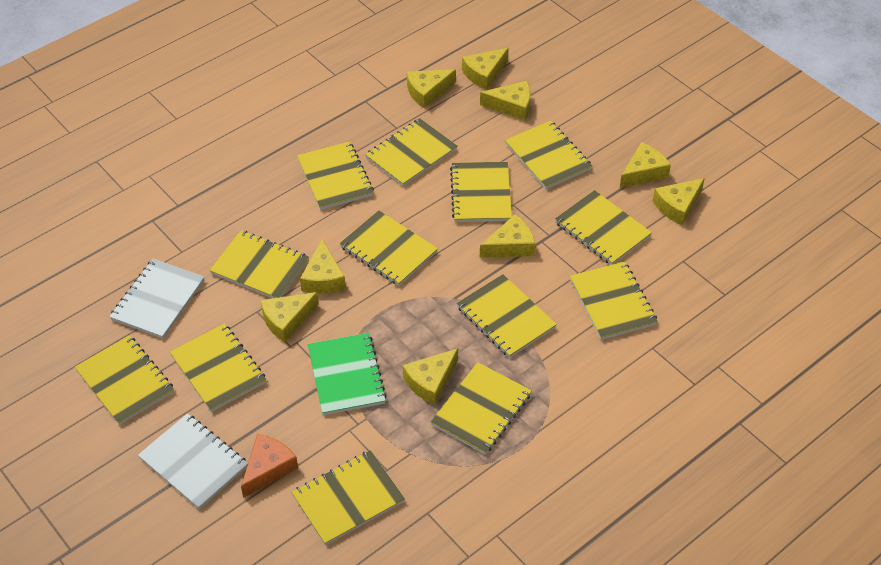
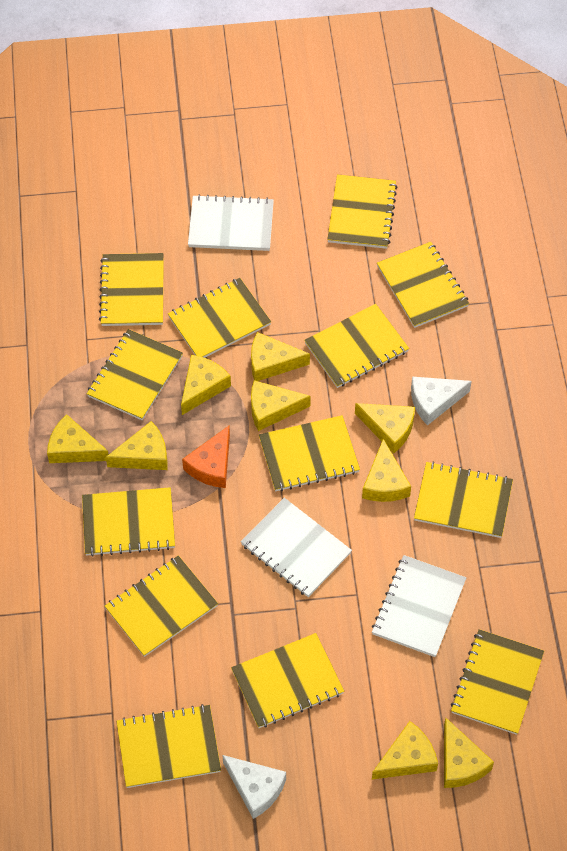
green notebook: 1 -> 0
white cheese: 0 -> 2
white notebook: 2 -> 3

